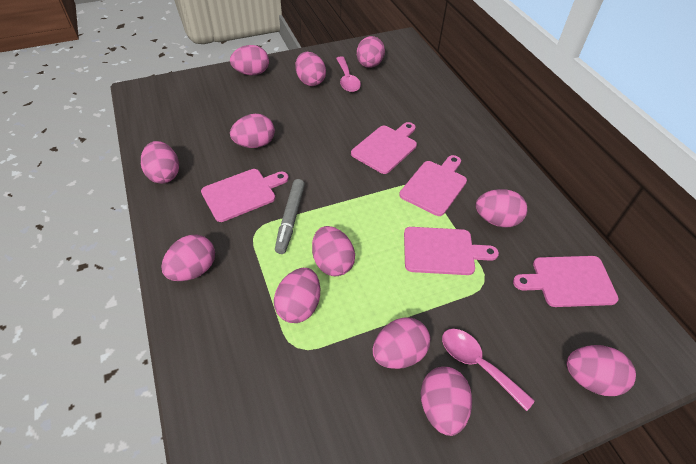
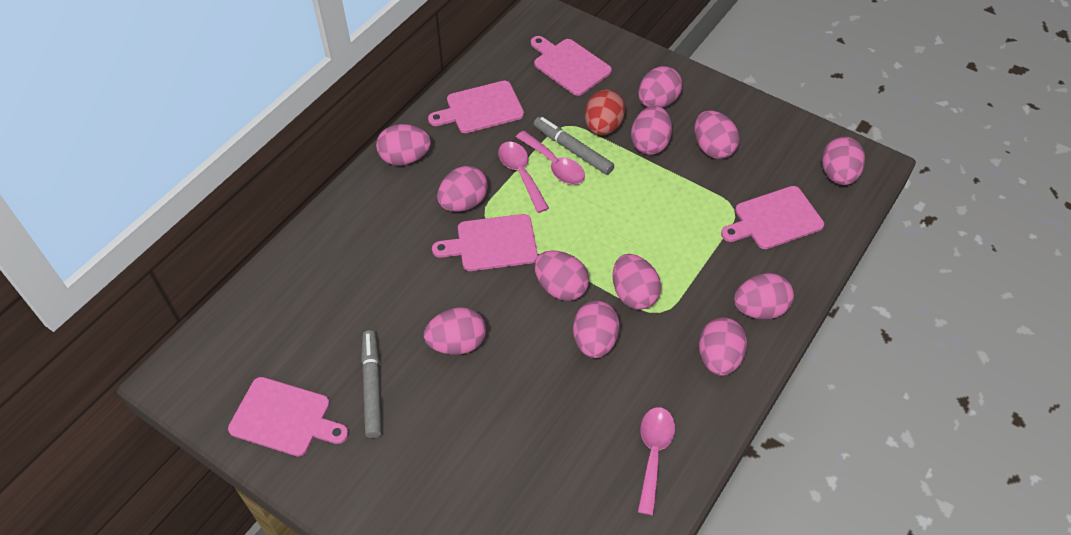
grey marker: 1 -> 2
pink spoon: 2 -> 3
red egg: 0 -> 1

